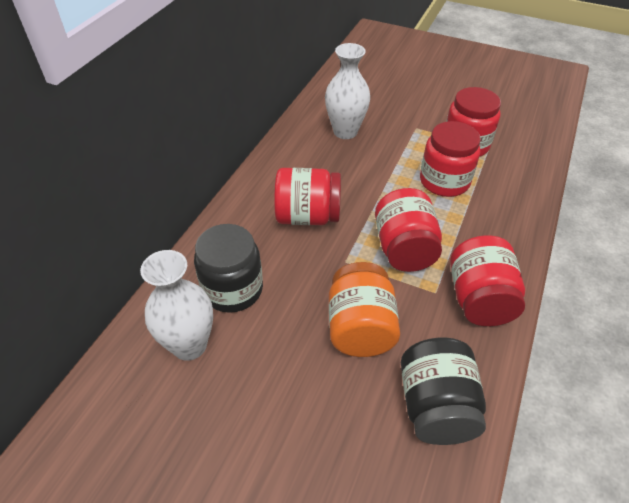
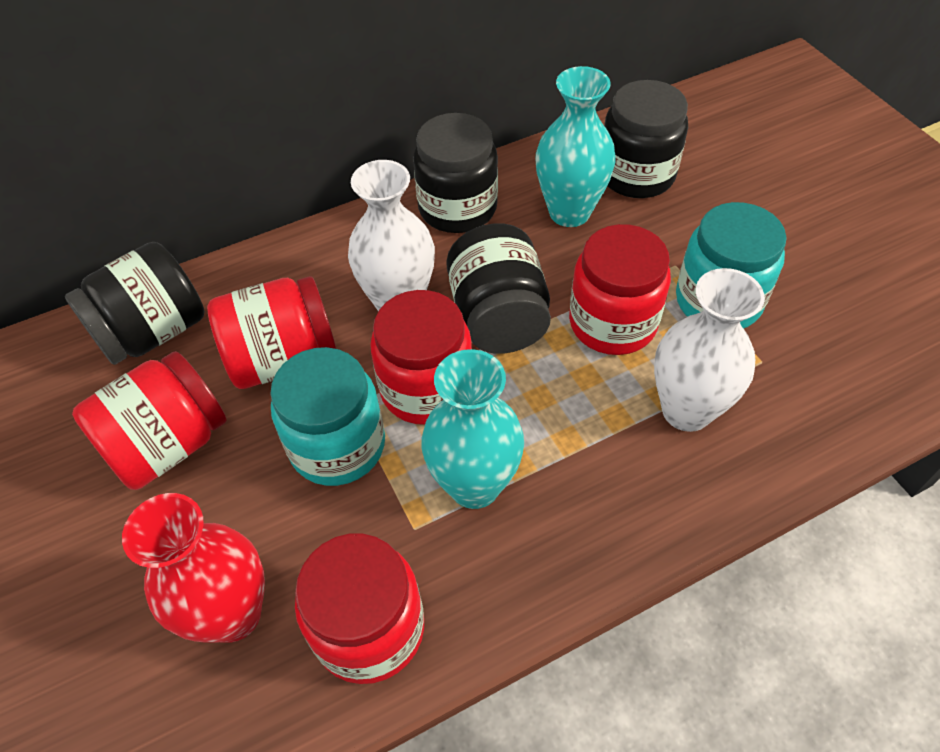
black jar: 2 -> 4
orange jar: 1 -> 0
red vase: 0 -> 1
turquoise jar: 0 -> 2
turquoise vase: 0 -> 2

